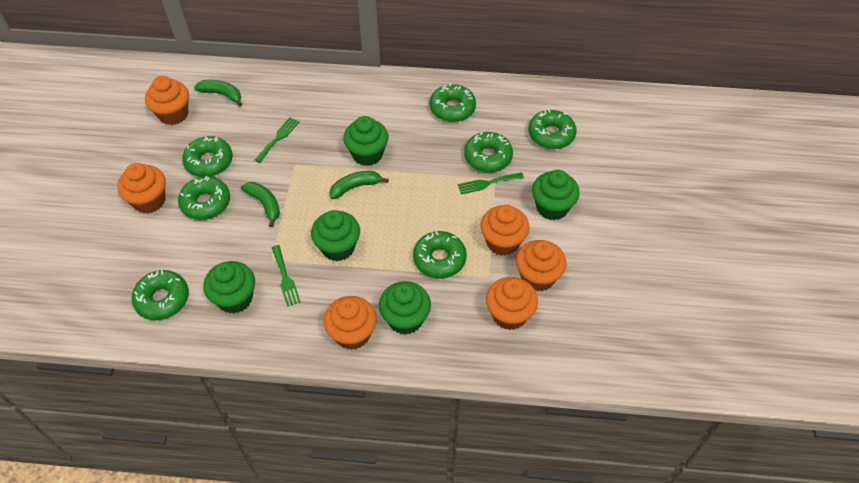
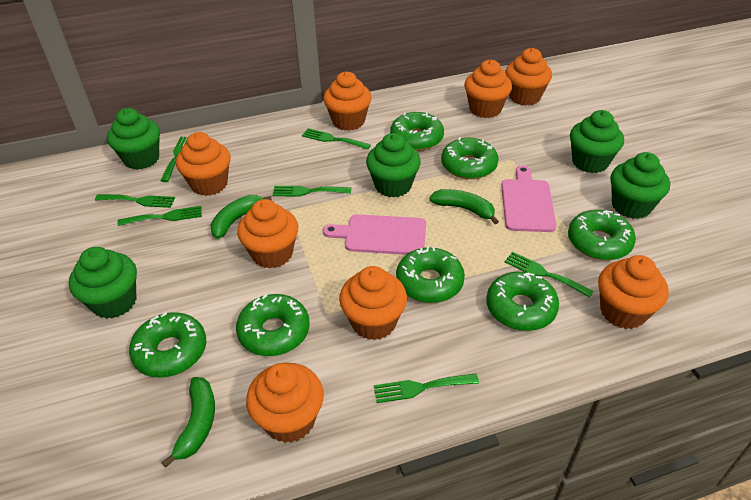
green fork: 3 -> 7
orange cupcake: 6 -> 8
pink cutting board: 0 -> 2

